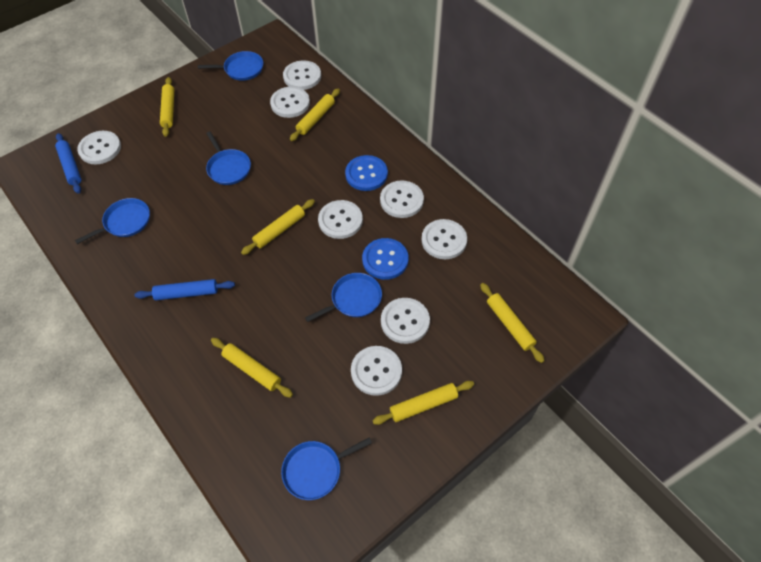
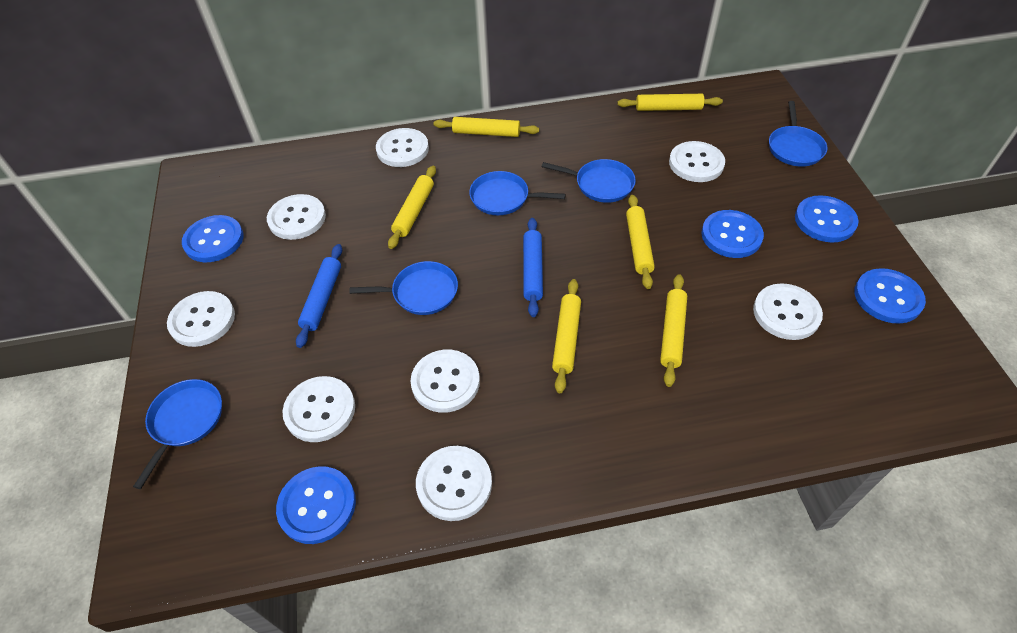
blue button: 2 -> 5

